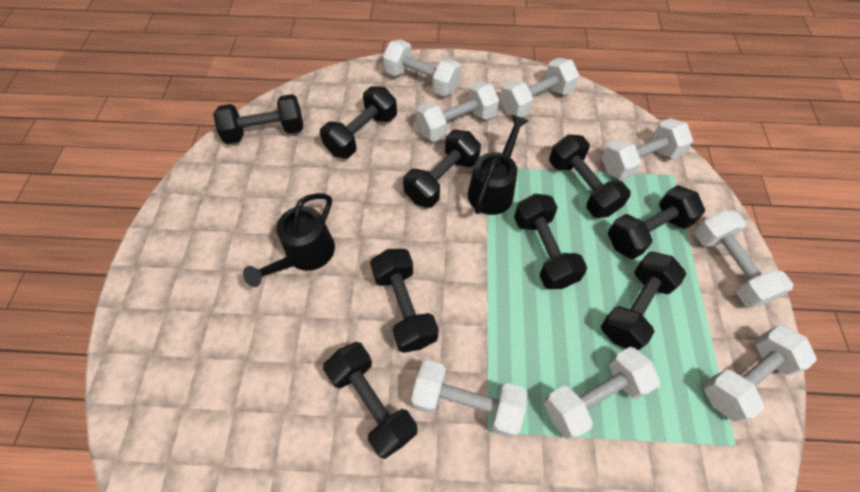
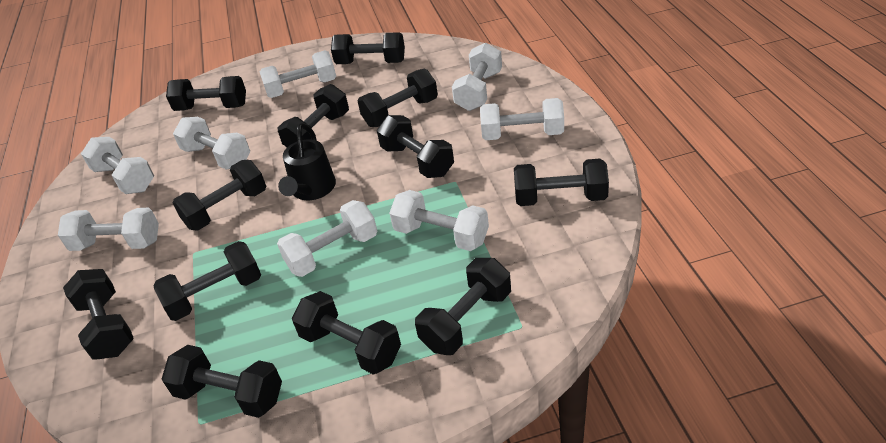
black dumbbell: 9 -> 12
black watering can: 2 -> 1

